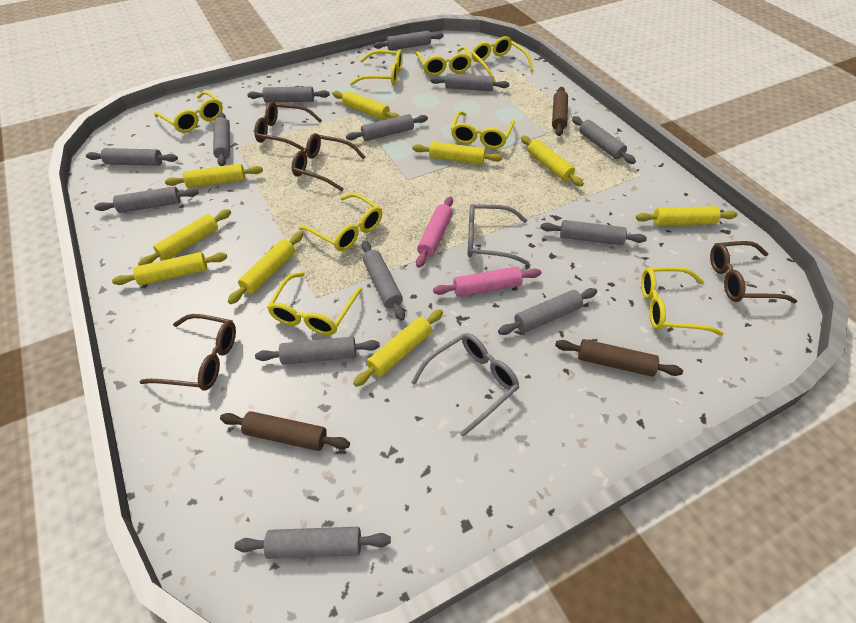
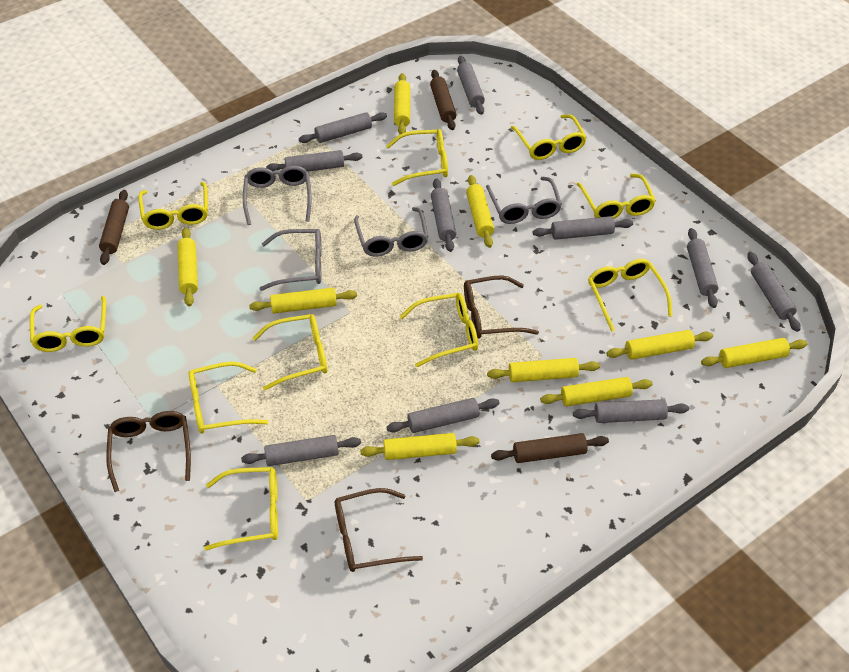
brown glasses: 4 -> 3
grey glasses: 2 -> 4
grey rolling pin: 13 -> 10
pink rolling pin: 2 -> 0
yellow glasses: 8 -> 10

